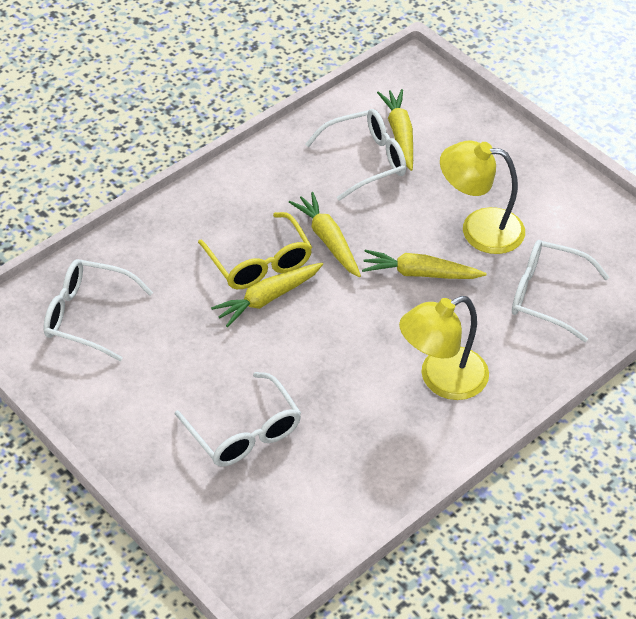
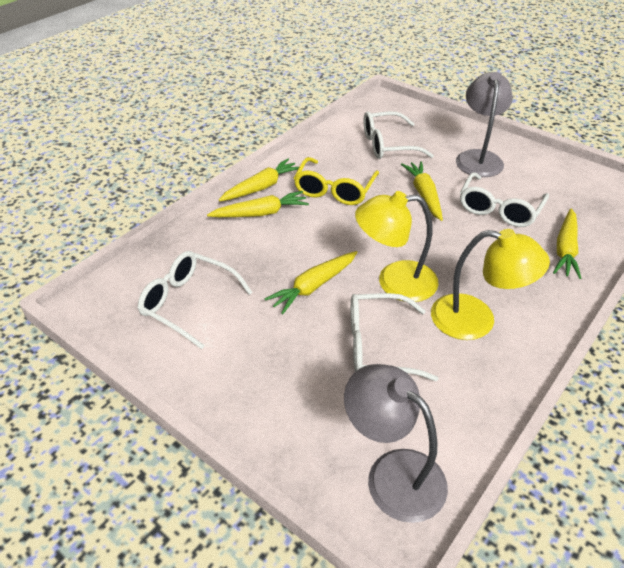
grey lamp: 0 -> 2
yellow carrot: 4 -> 5

